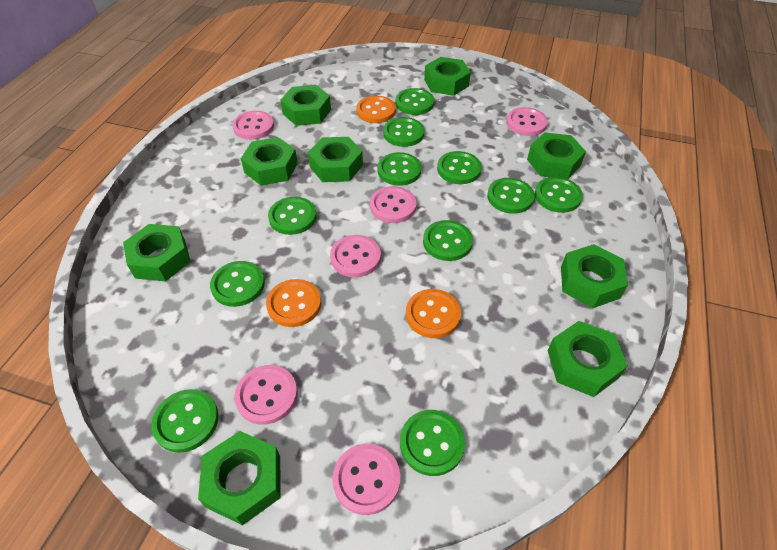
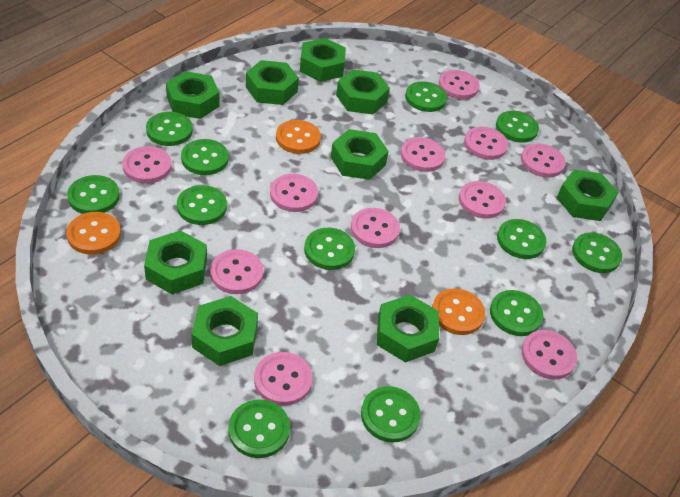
green button: 11 -> 12
pink button: 6 -> 11

